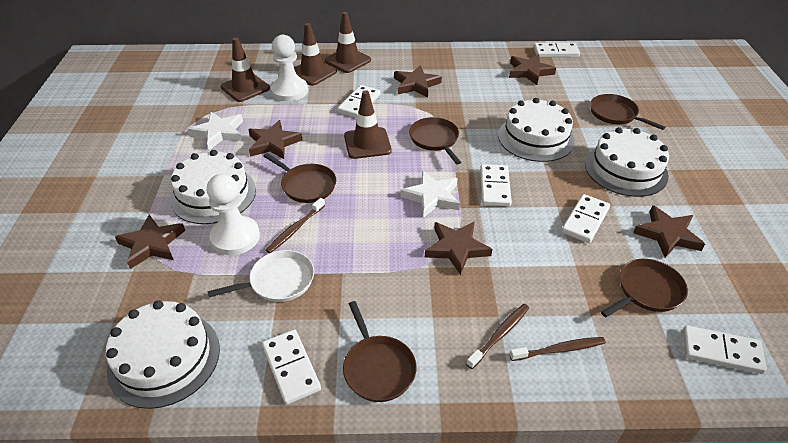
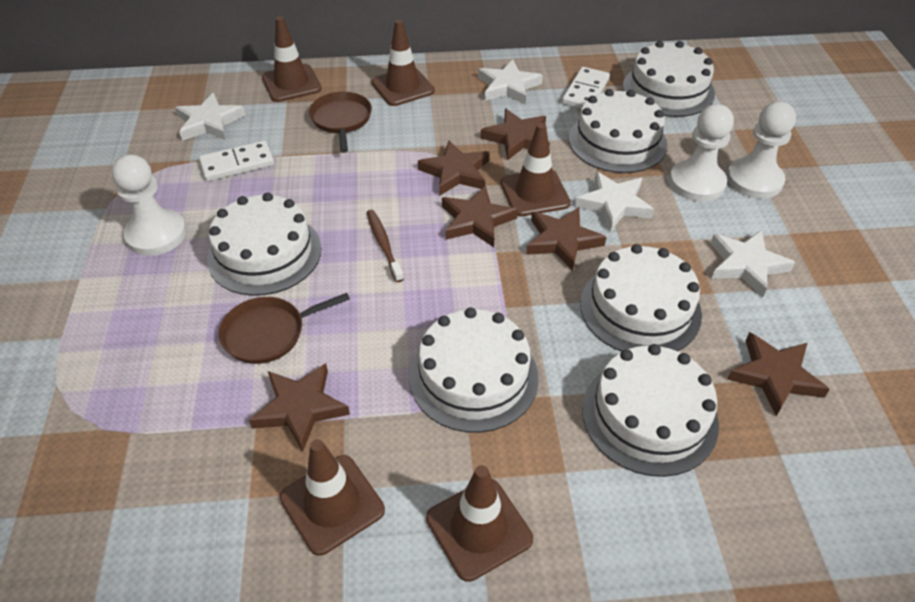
brown pan: 5 -> 2
brown toothbrush: 3 -> 1
brown traffic cone: 4 -> 5
white cake: 4 -> 6
white domino: 6 -> 2
white pan: 1 -> 0
white pawn: 2 -> 3
white star: 2 -> 4

